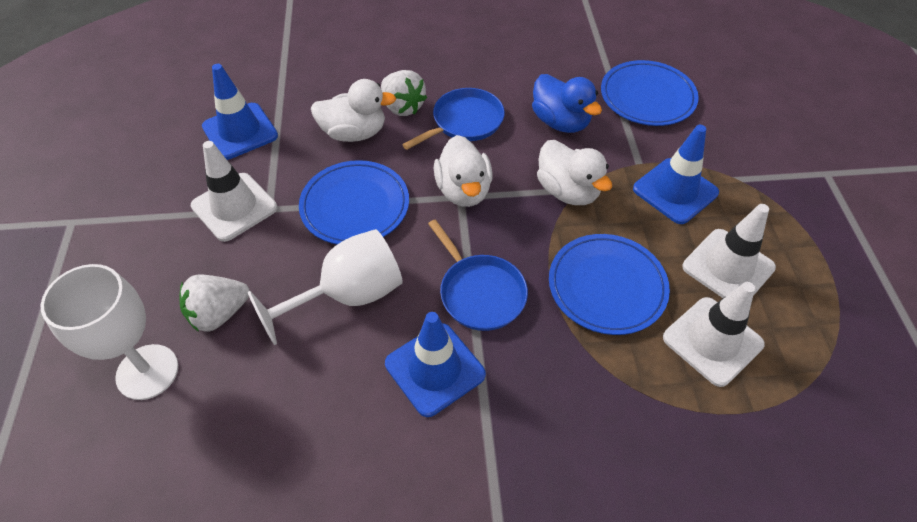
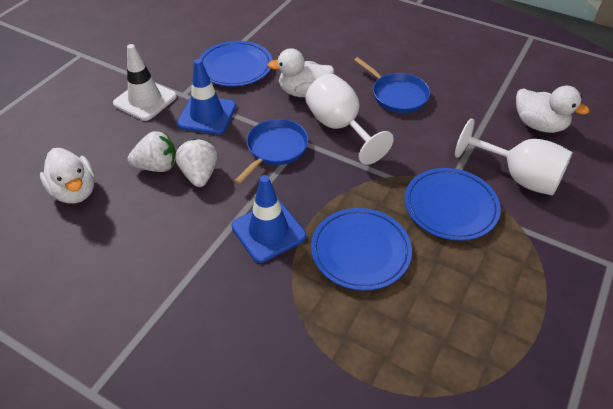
blue duck: 1 -> 0
blue traffic cone: 3 -> 2
white traffic cone: 3 -> 1

